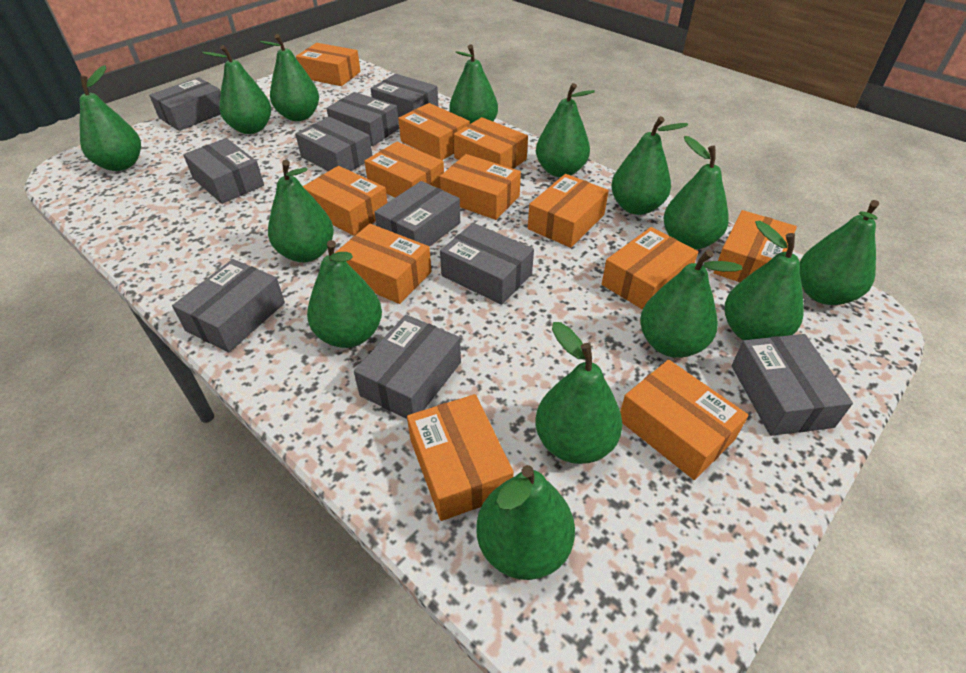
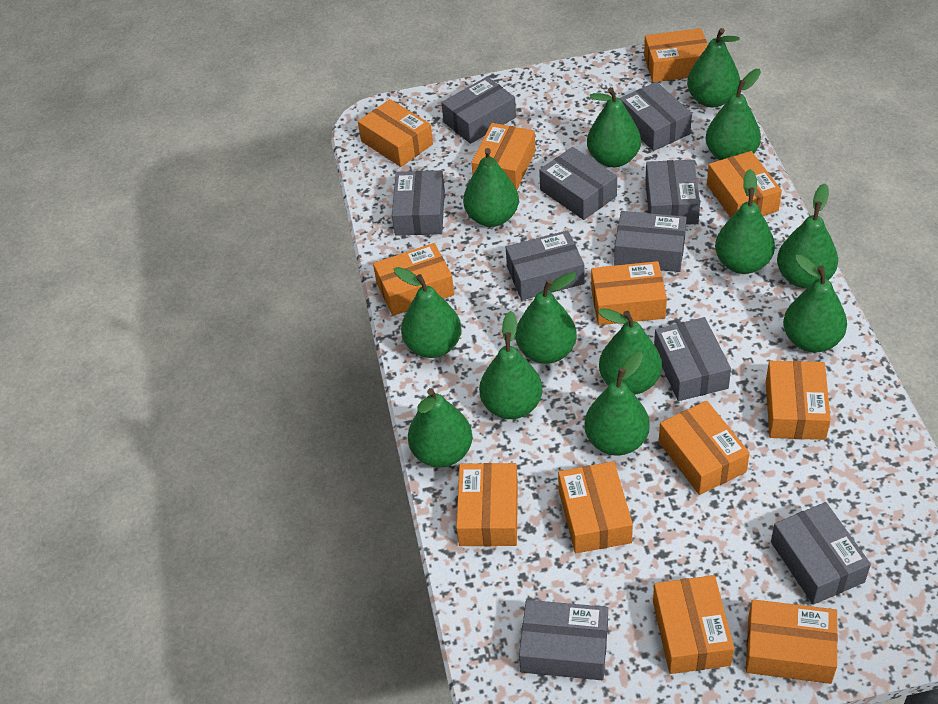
green pear: 14 -> 13

